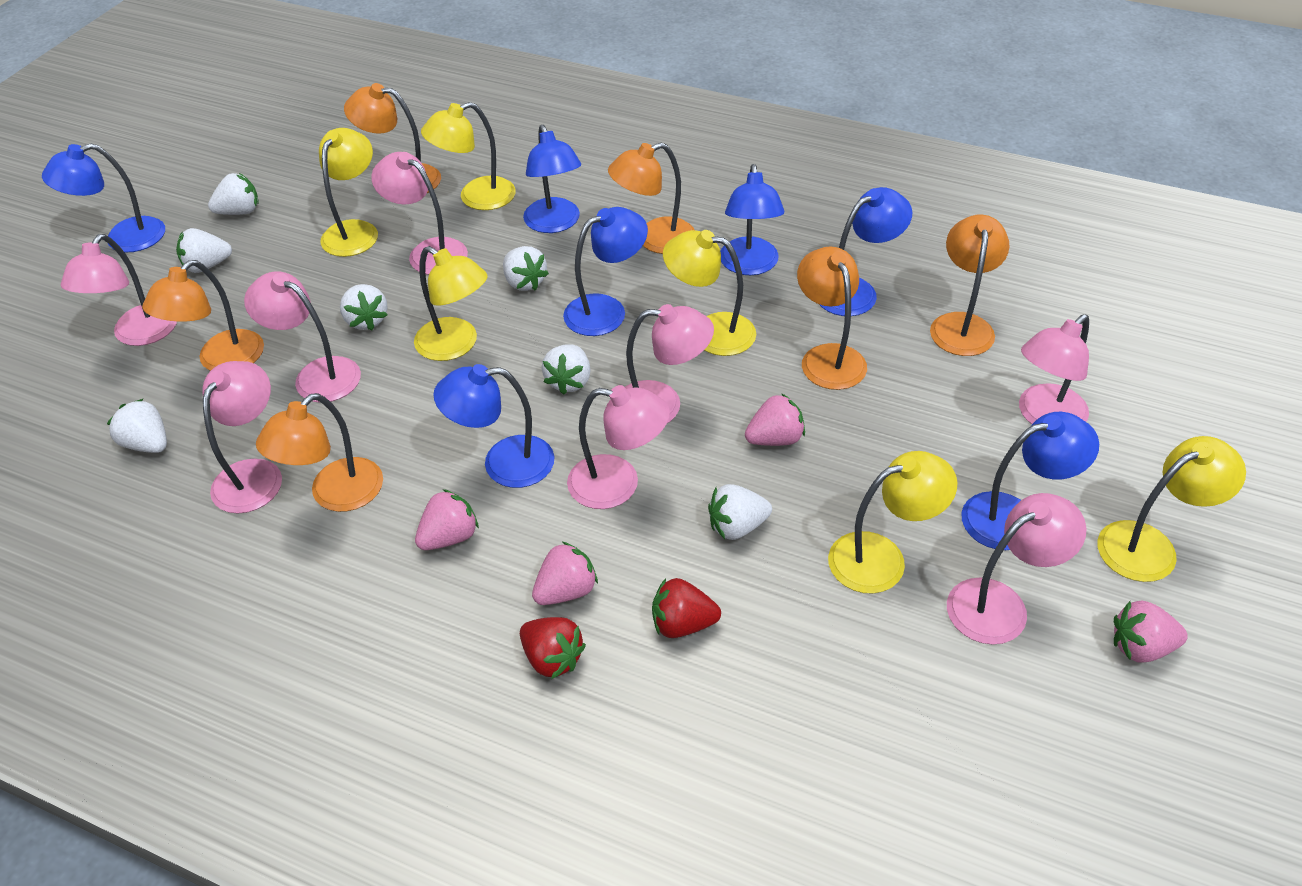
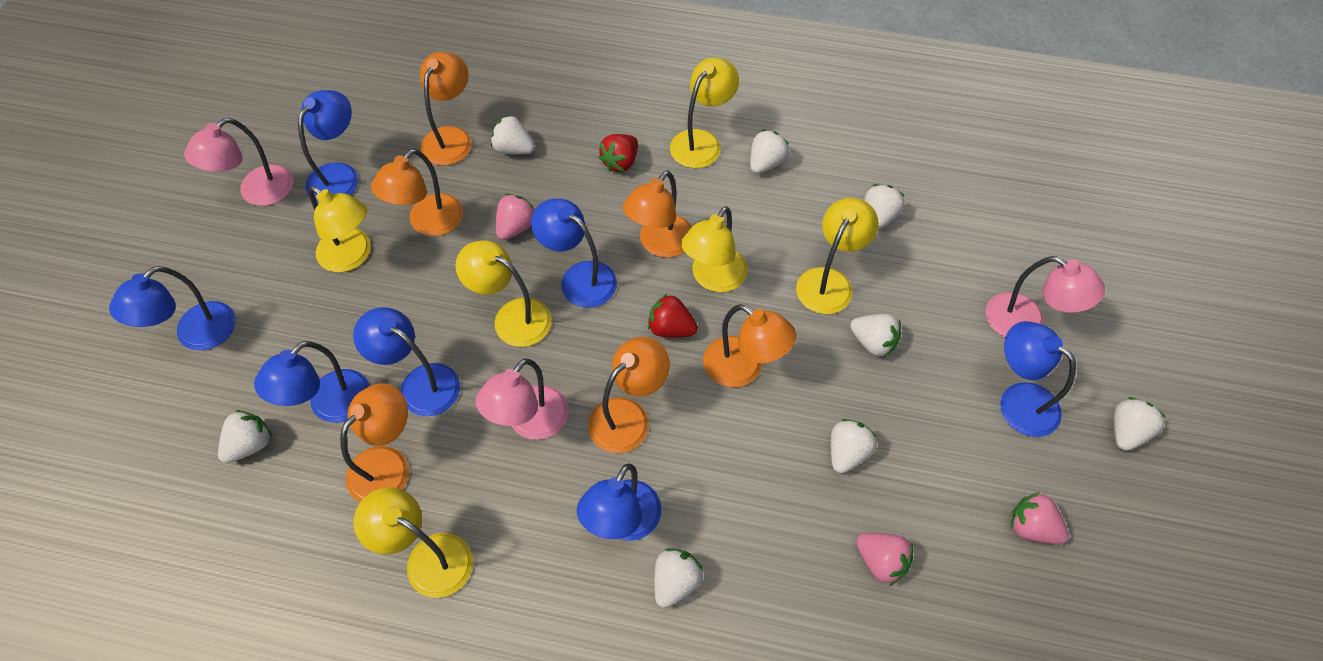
pink lamp: 8 -> 3
pink strawberry: 4 -> 3
white strawberry: 7 -> 8

